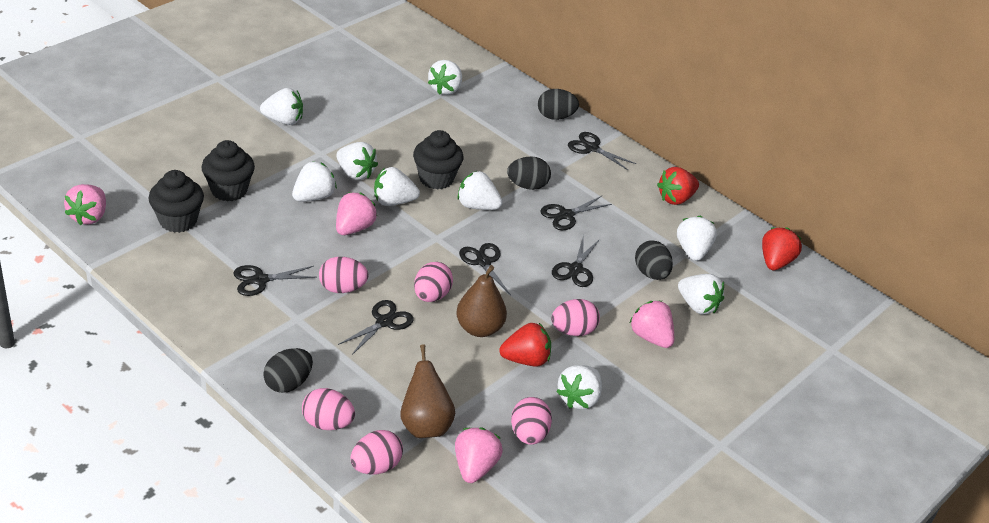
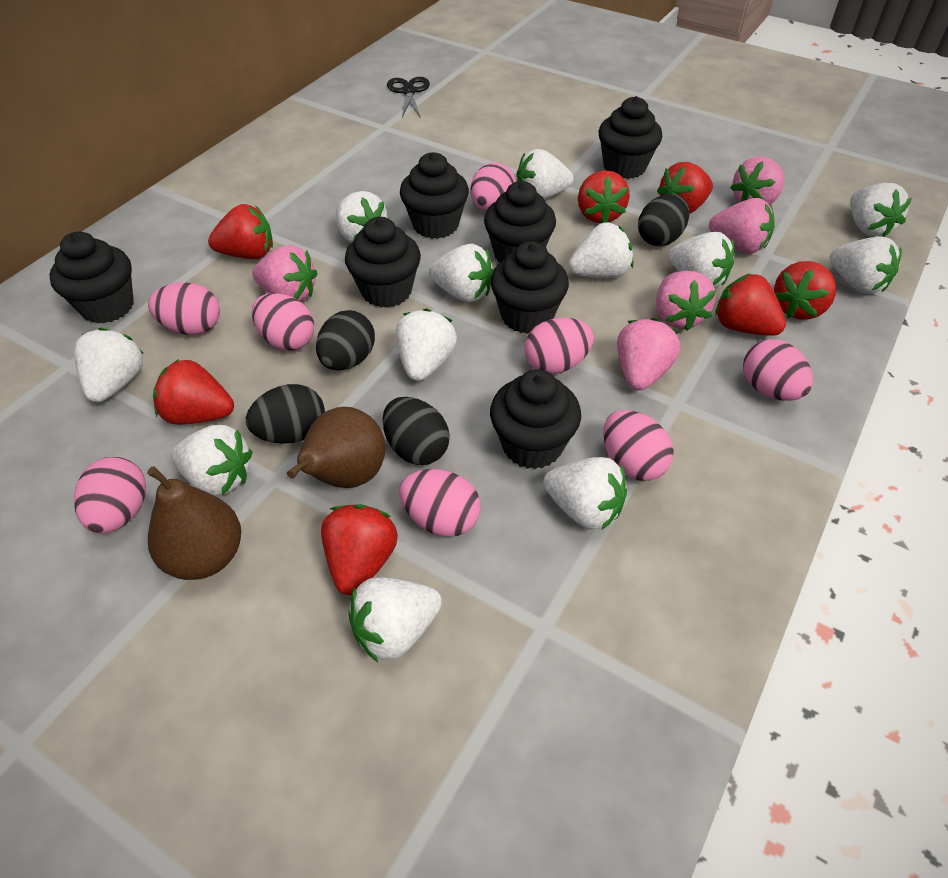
black cupcake: 3 -> 7
black scissors: 6 -> 1
pink egg: 6 -> 8
pink strawberry: 4 -> 5
red strawberry: 3 -> 7
white strawberry: 9 -> 12

